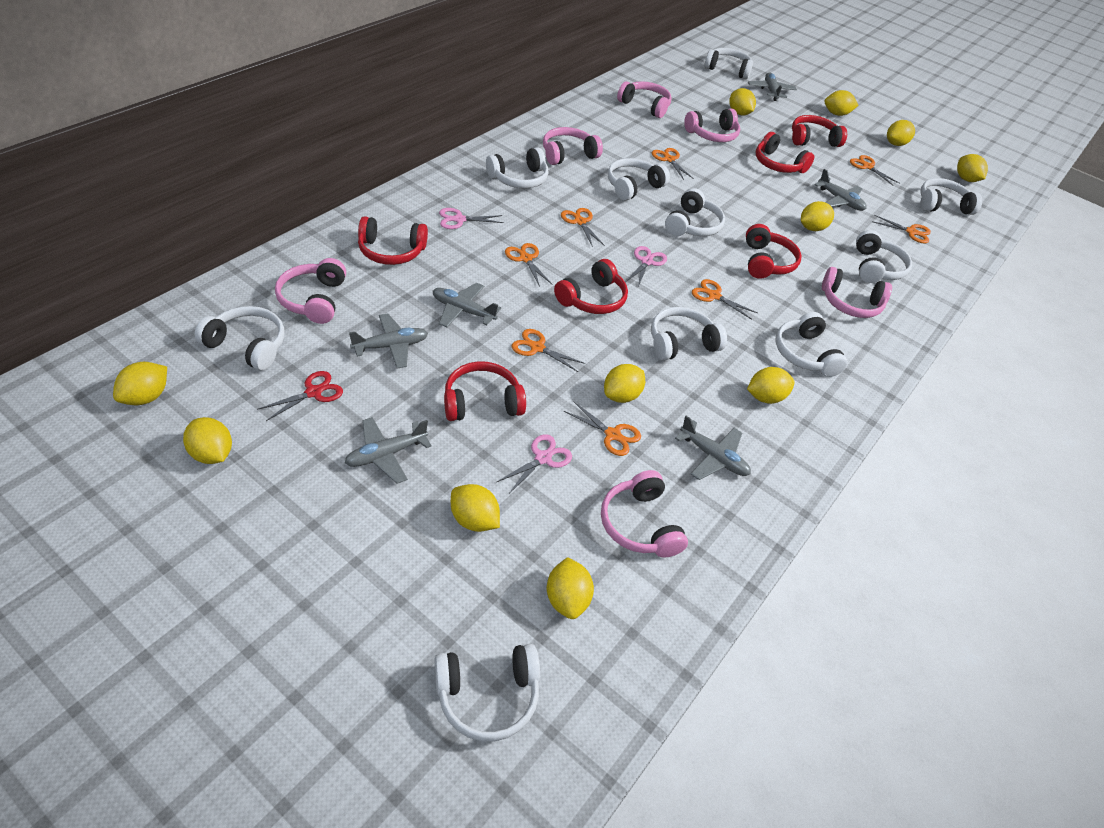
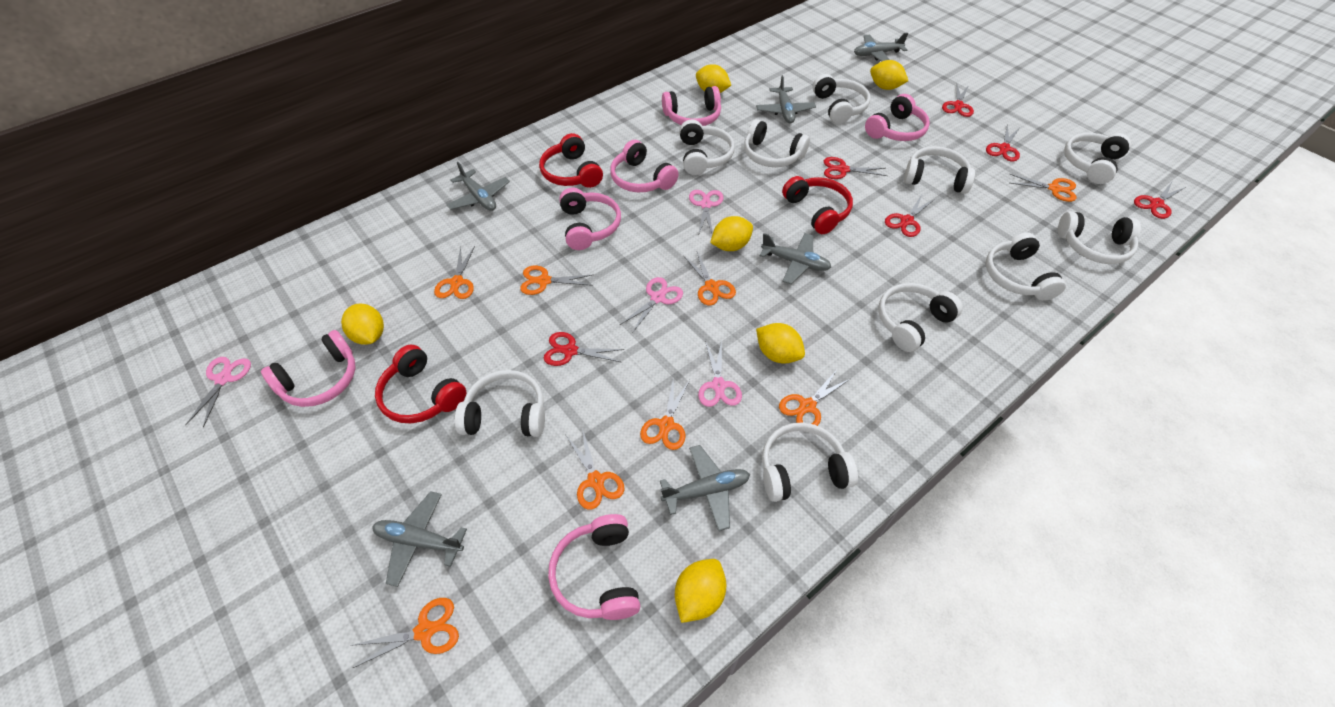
pink scissors: 3 -> 4
red headphones: 6 -> 3
red scissors: 1 -> 6
yellow lemon: 11 -> 6

